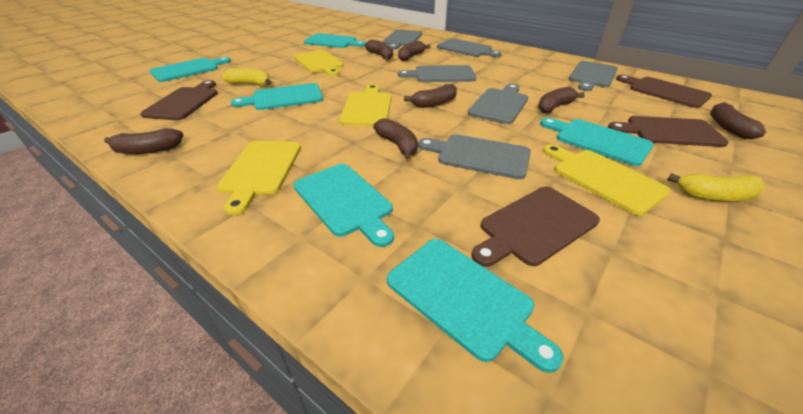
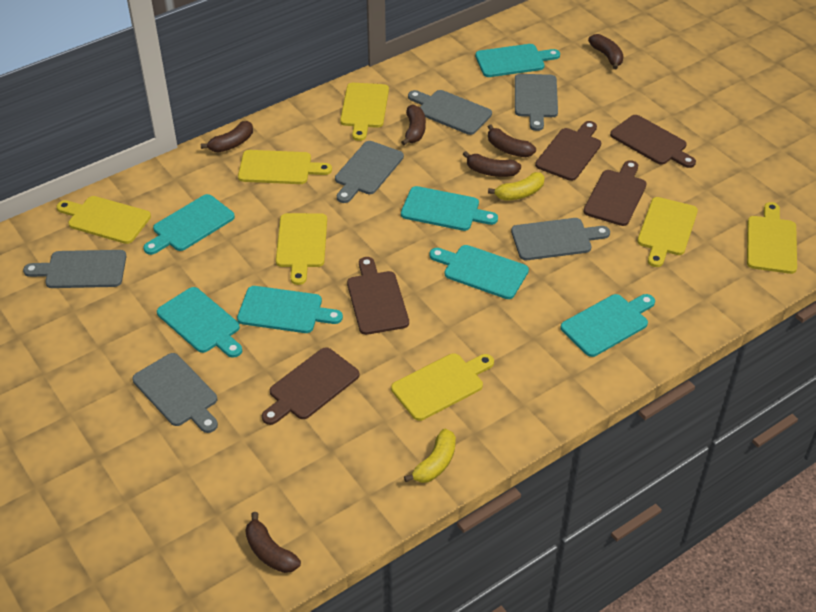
brown banana: 7 -> 6
brown cutting board: 4 -> 5
turquoise cutting board: 6 -> 7
yellow cutting board: 4 -> 7

